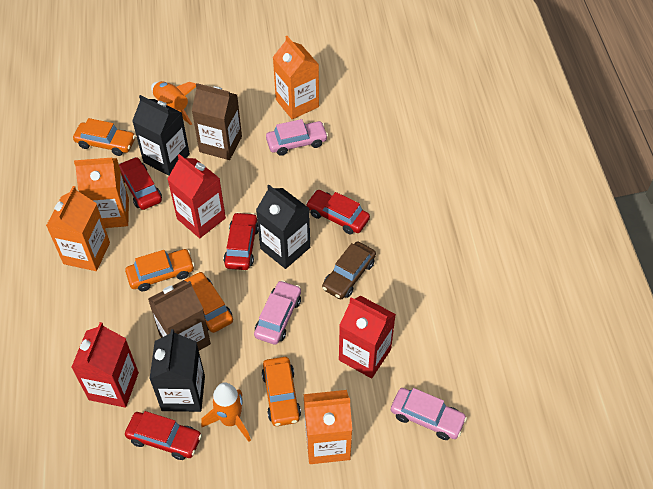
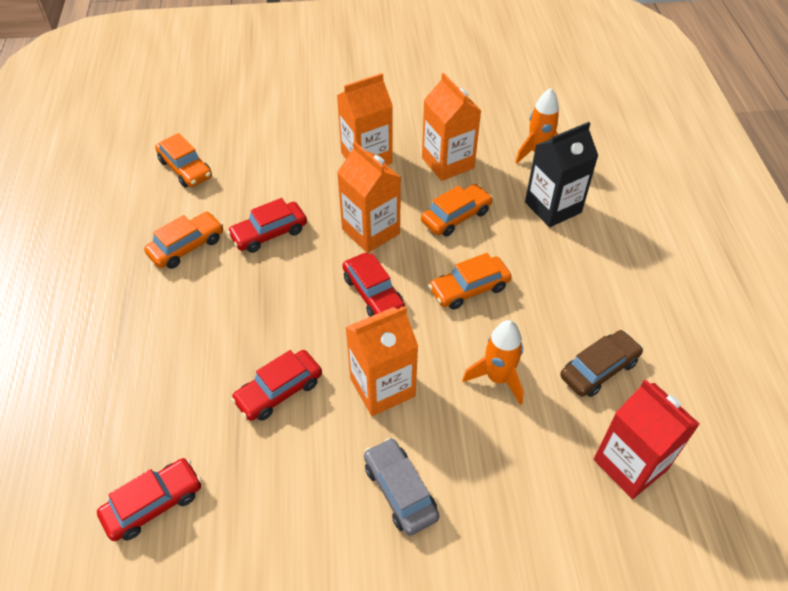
black carton: 3 -> 1
brown carton: 2 -> 0
grey car: 0 -> 1
pink car: 3 -> 0
red carton: 3 -> 1

